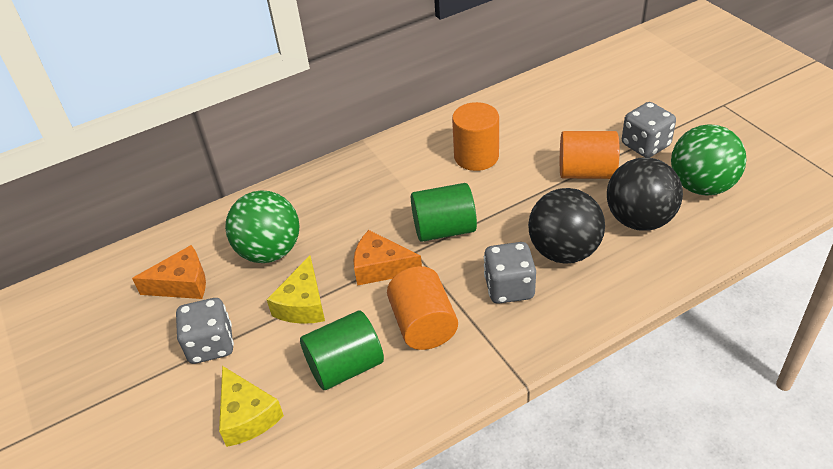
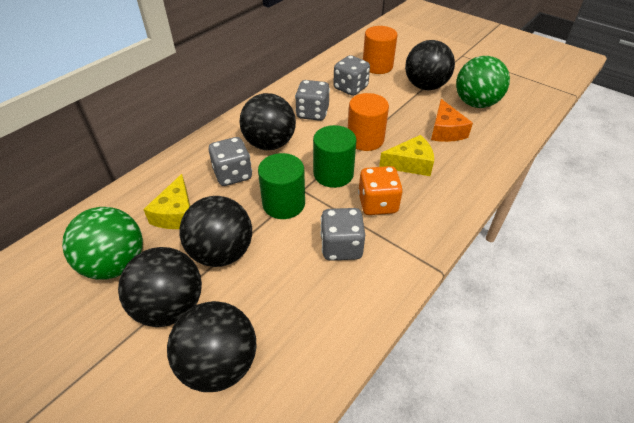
black ball: 2 -> 5
grey dice: 3 -> 4
orange cheese: 2 -> 1
orange cylinder: 3 -> 2
orange dice: 0 -> 1

